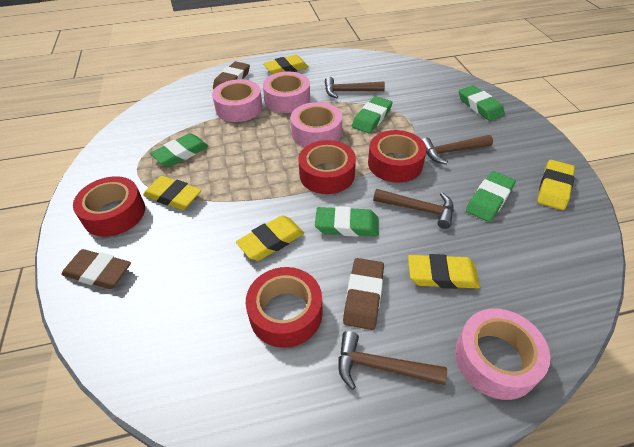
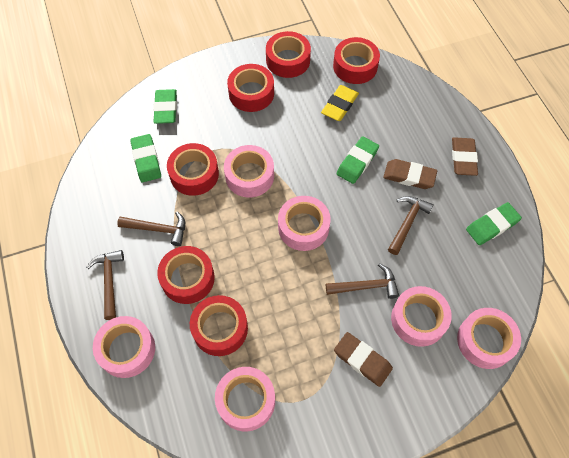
green eraser: 5 -> 4
pink tape: 4 -> 6
red tape: 4 -> 6
yellow eraser: 5 -> 1

